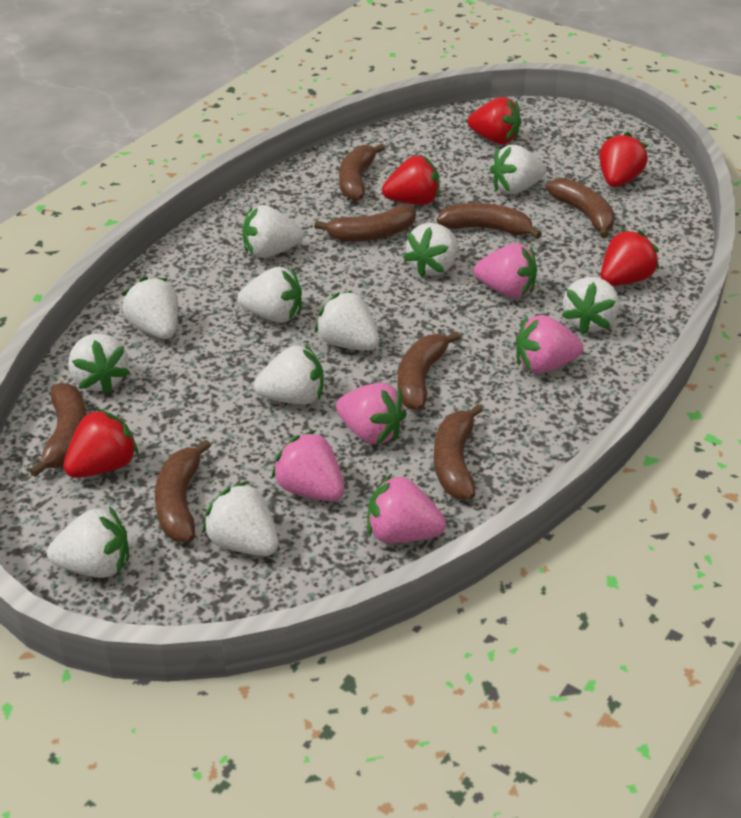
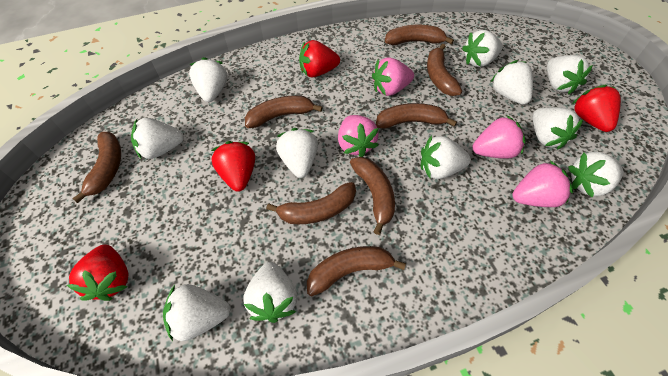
pink strawberry: 5 -> 4
red strawberry: 5 -> 4

